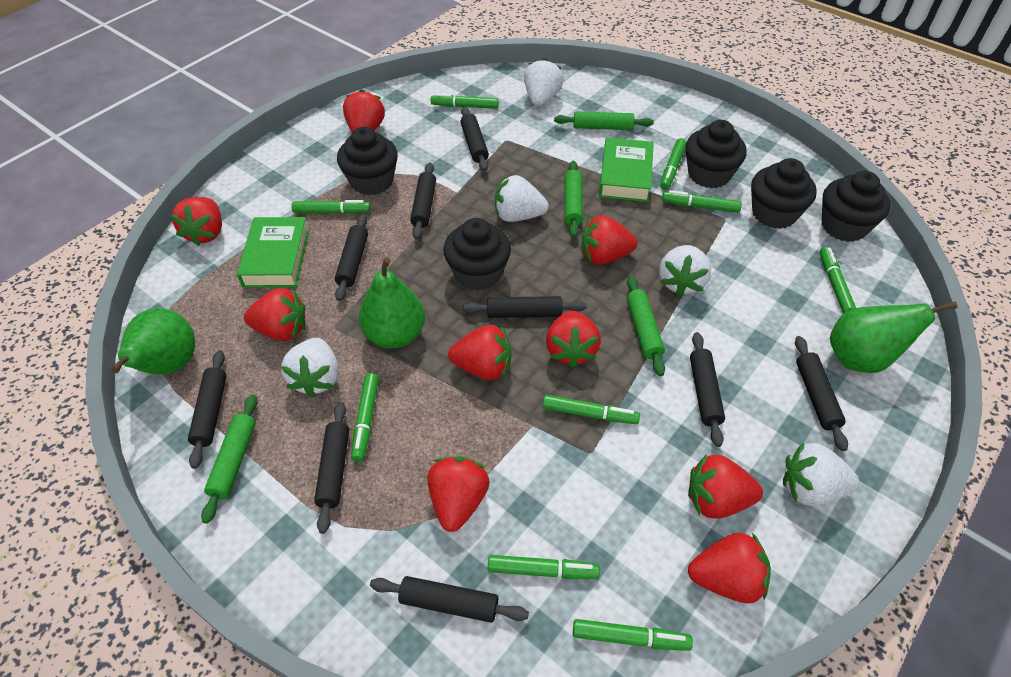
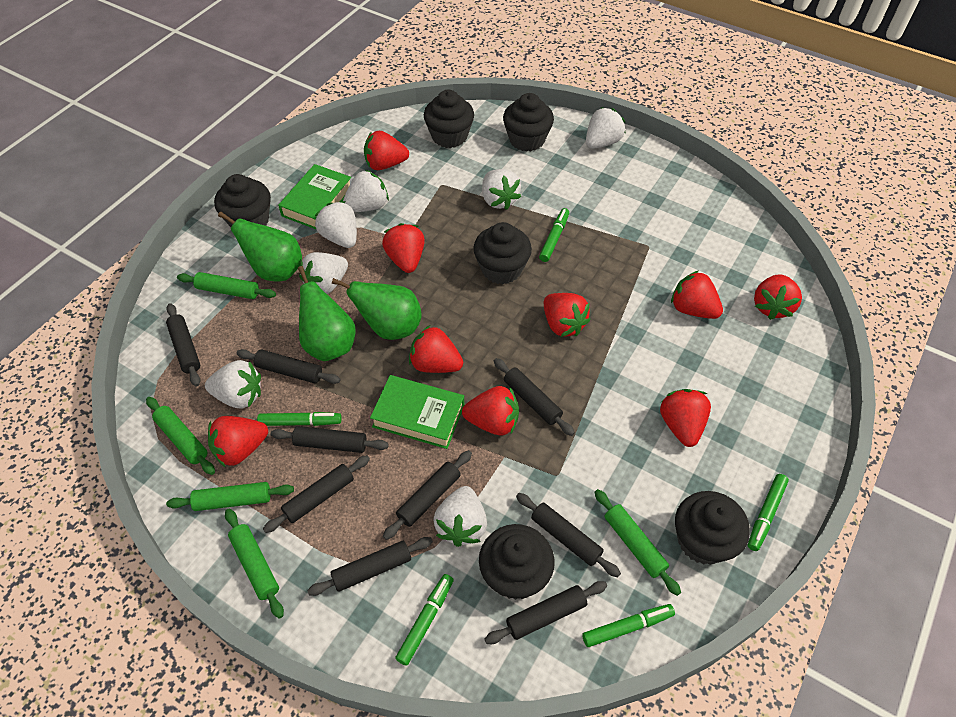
black cupcake: 5 -> 6
green marker: 9 -> 5
green rolling pin: 4 -> 5
white strawberry: 5 -> 7

